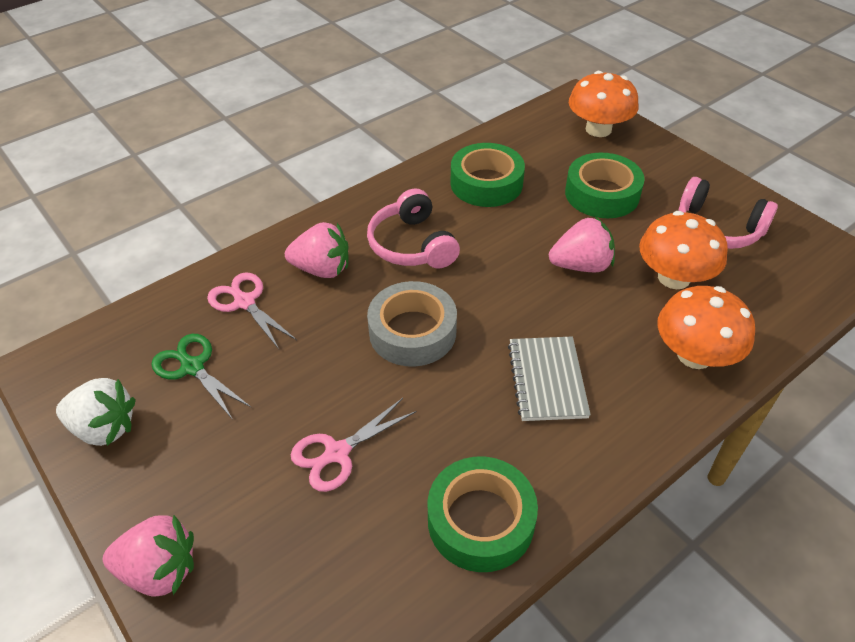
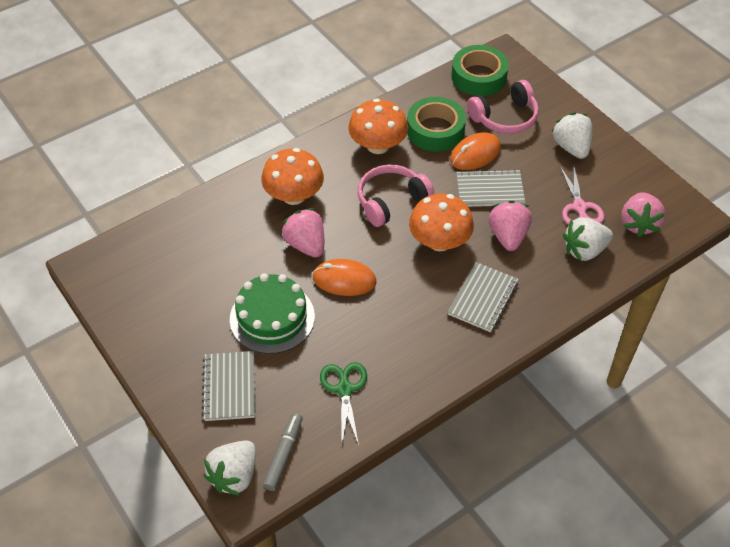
green cake: 0 -> 1
green tape: 3 -> 2
grey marker: 0 -> 1
grey notebook: 1 -> 3
grey tape: 1 -> 0
orange mouse: 0 -> 2
pink scissors: 2 -> 1
white strawberry: 1 -> 3

